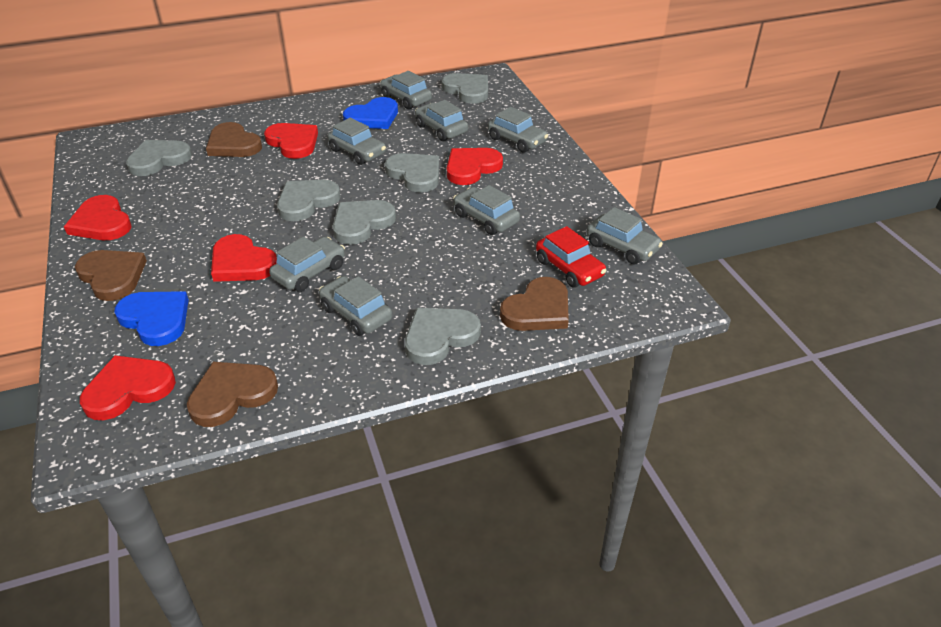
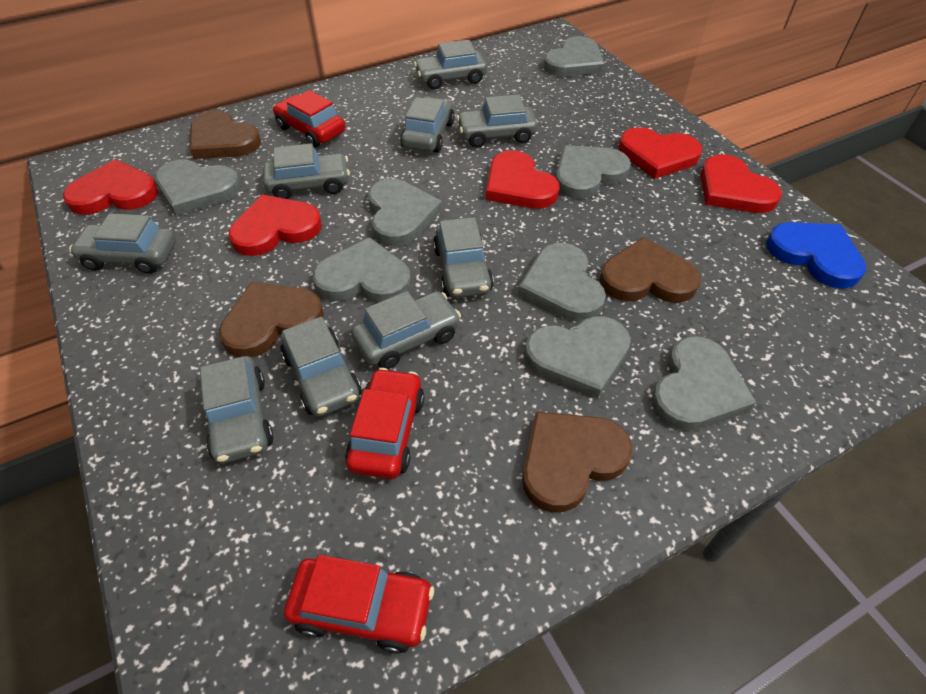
blue heart: 2 -> 1
grey car: 8 -> 9
grey heart: 6 -> 8
red car: 1 -> 3

